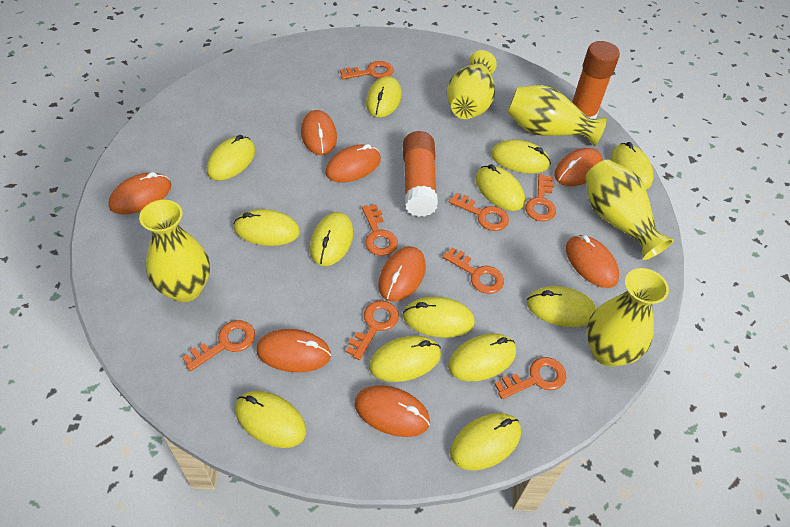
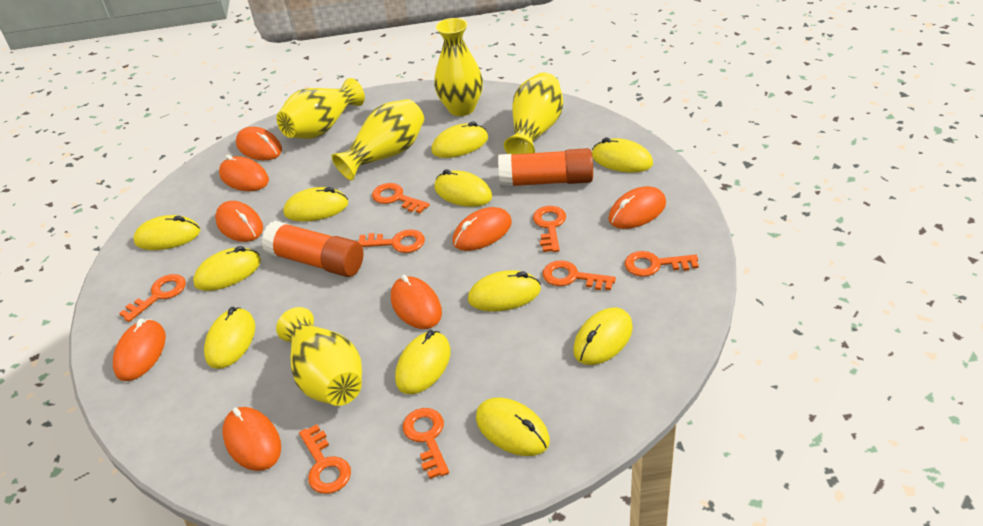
yellow mouse: 13 -> 11

